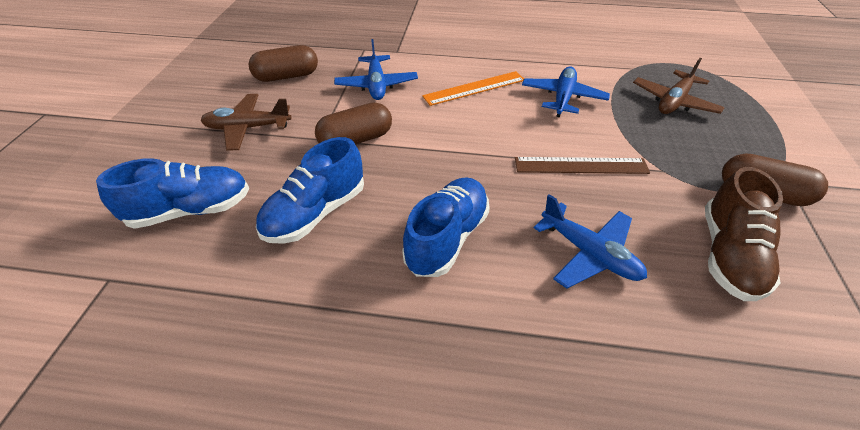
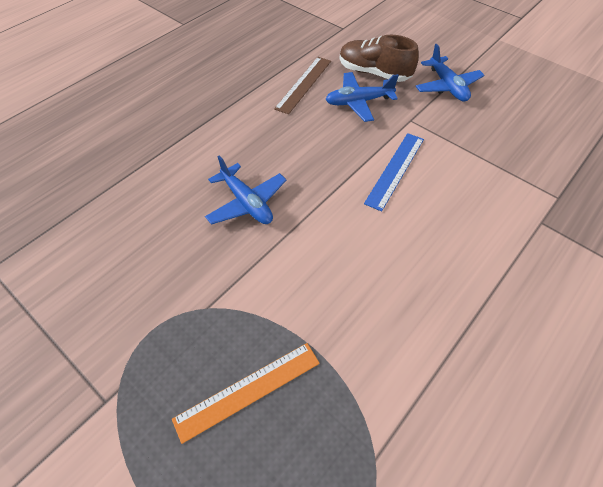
blue ruler: 0 -> 1
blue shoe: 3 -> 0
brown capsule: 3 -> 0
brown plane: 2 -> 0

